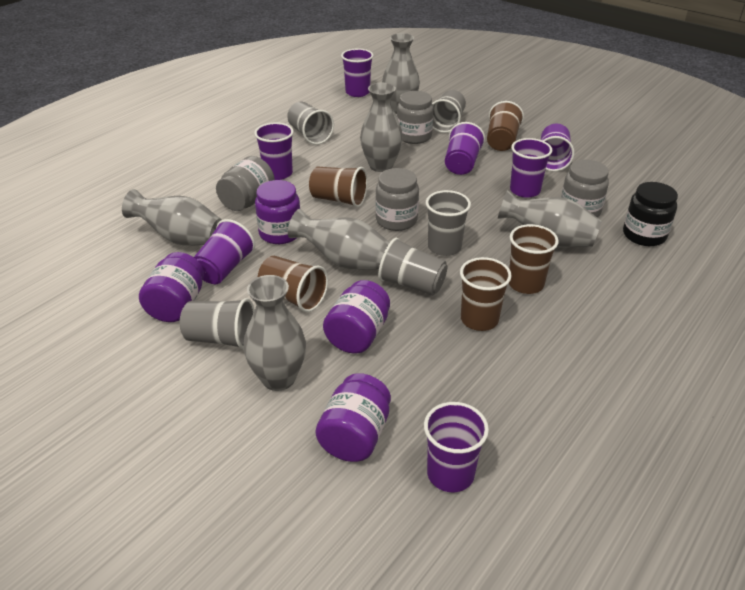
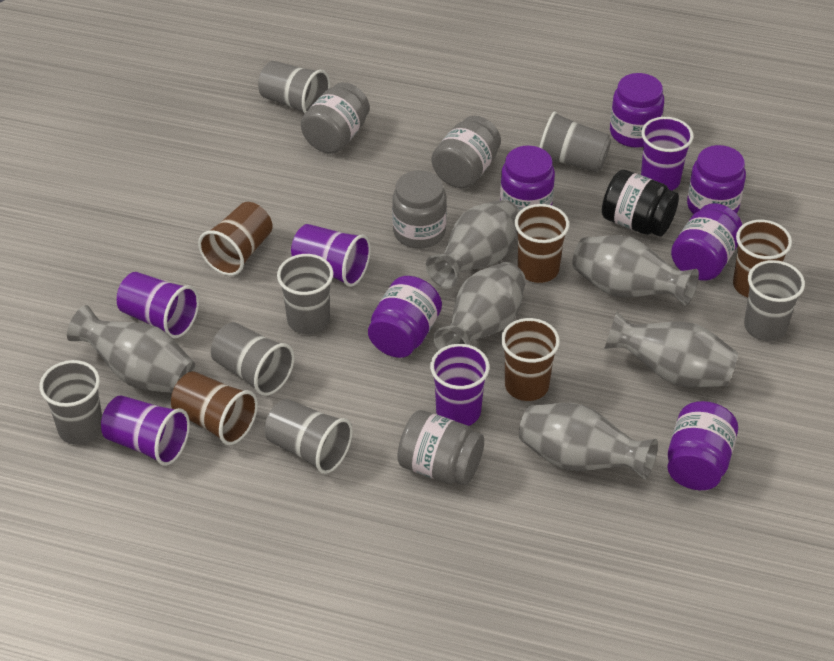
grey cup: 5 -> 7
purple cup: 7 -> 5
purple jar: 4 -> 6

